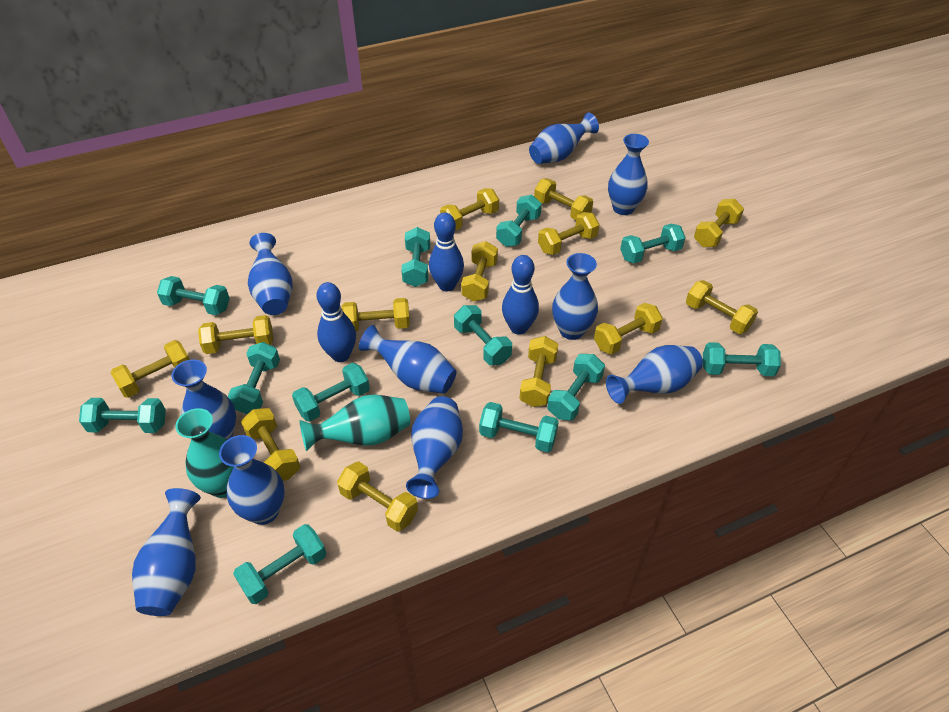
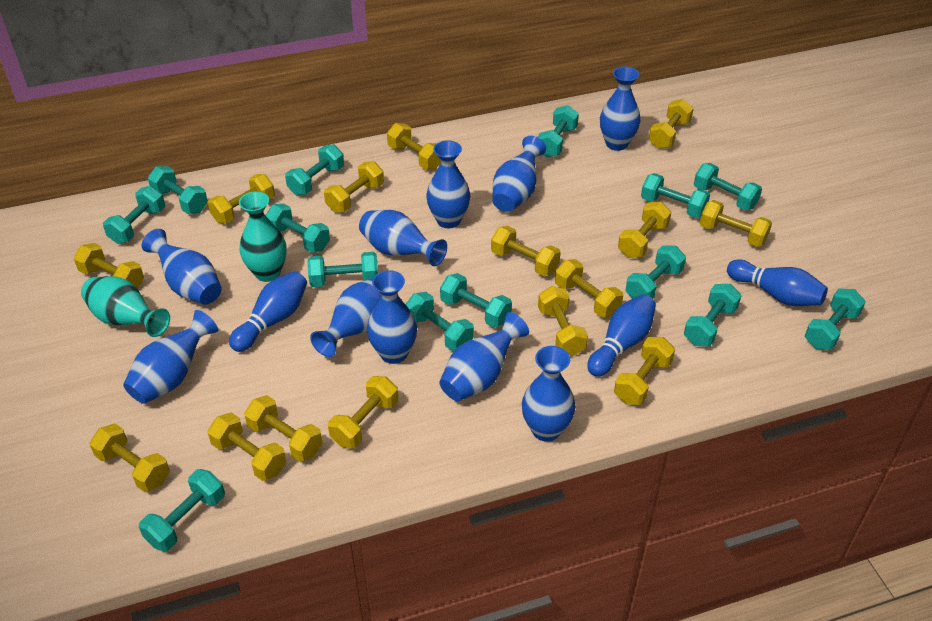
turquoise dumbbell: 12 -> 14
yellow dumbbell: 13 -> 15

